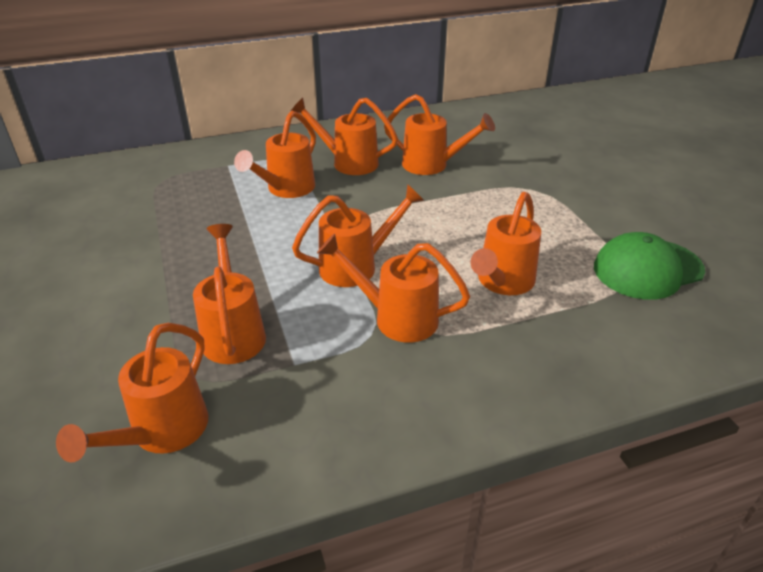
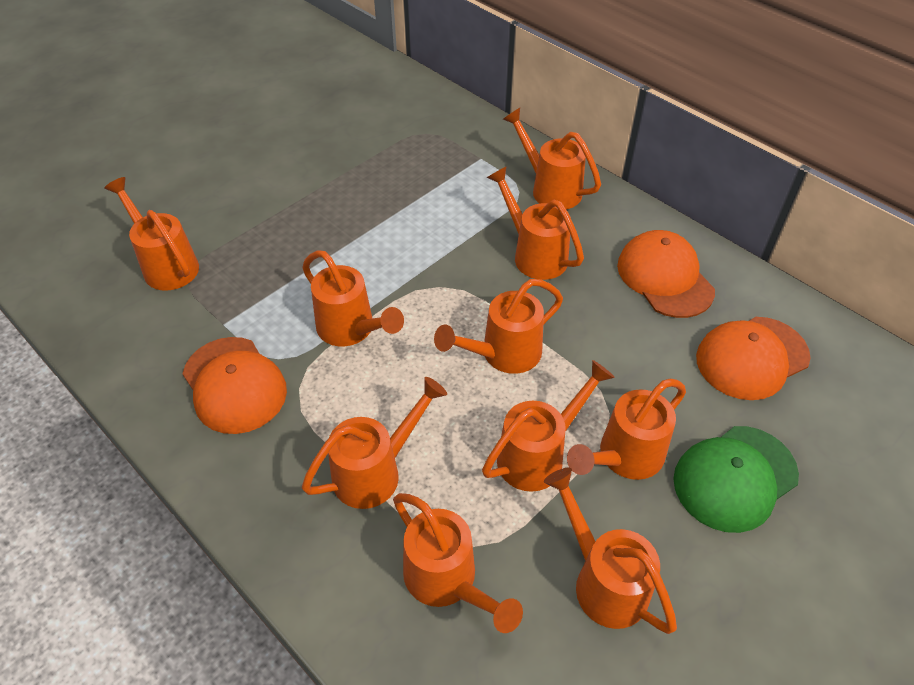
orange cap: 0 -> 3
orange watering can: 8 -> 10

